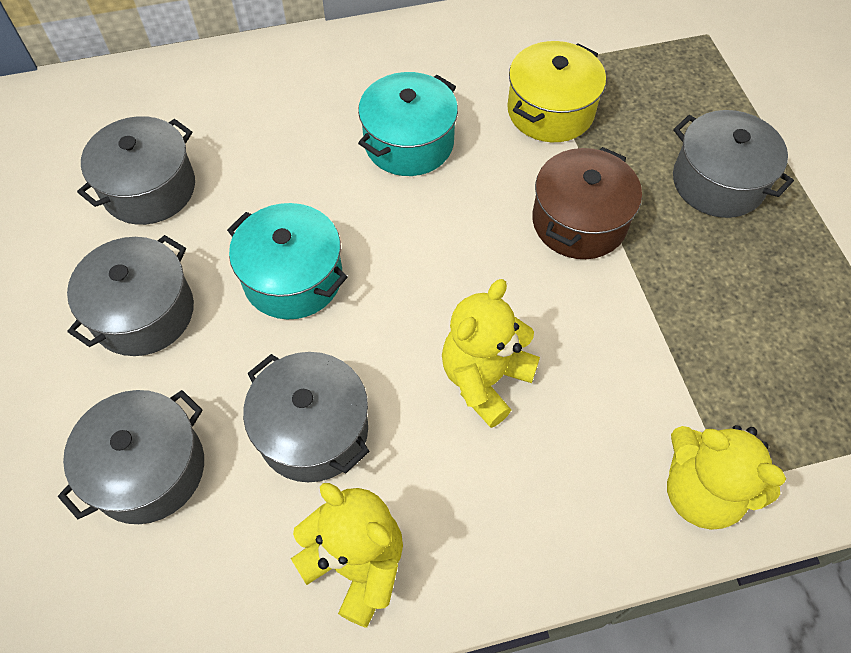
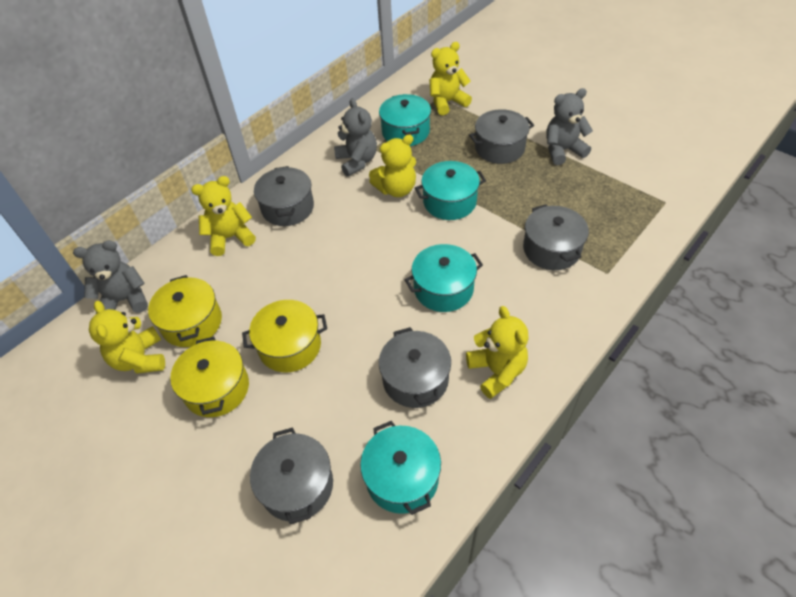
brown pot: 1 -> 0
grey teddy bear: 0 -> 3
turquoise pot: 2 -> 4
yellow pot: 1 -> 3
yellow teddy bear: 3 -> 5

